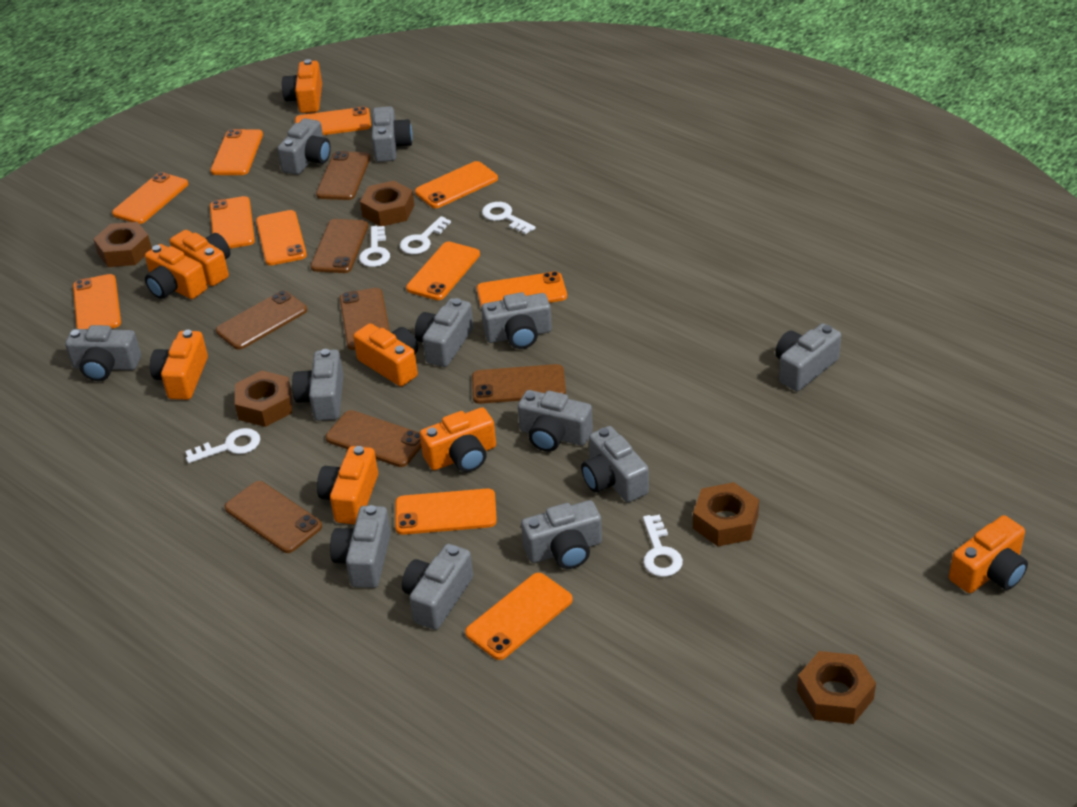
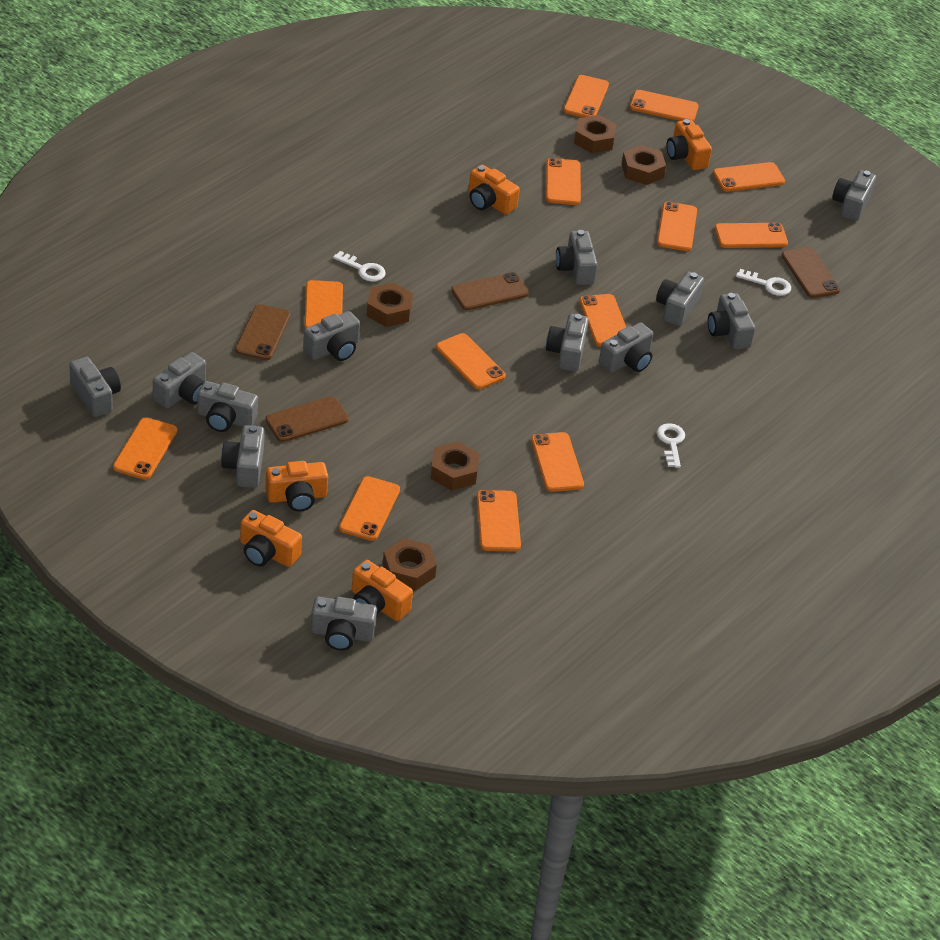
brown phone: 7 -> 4
orange camera: 8 -> 5
orange phone: 11 -> 13
white key: 5 -> 3

